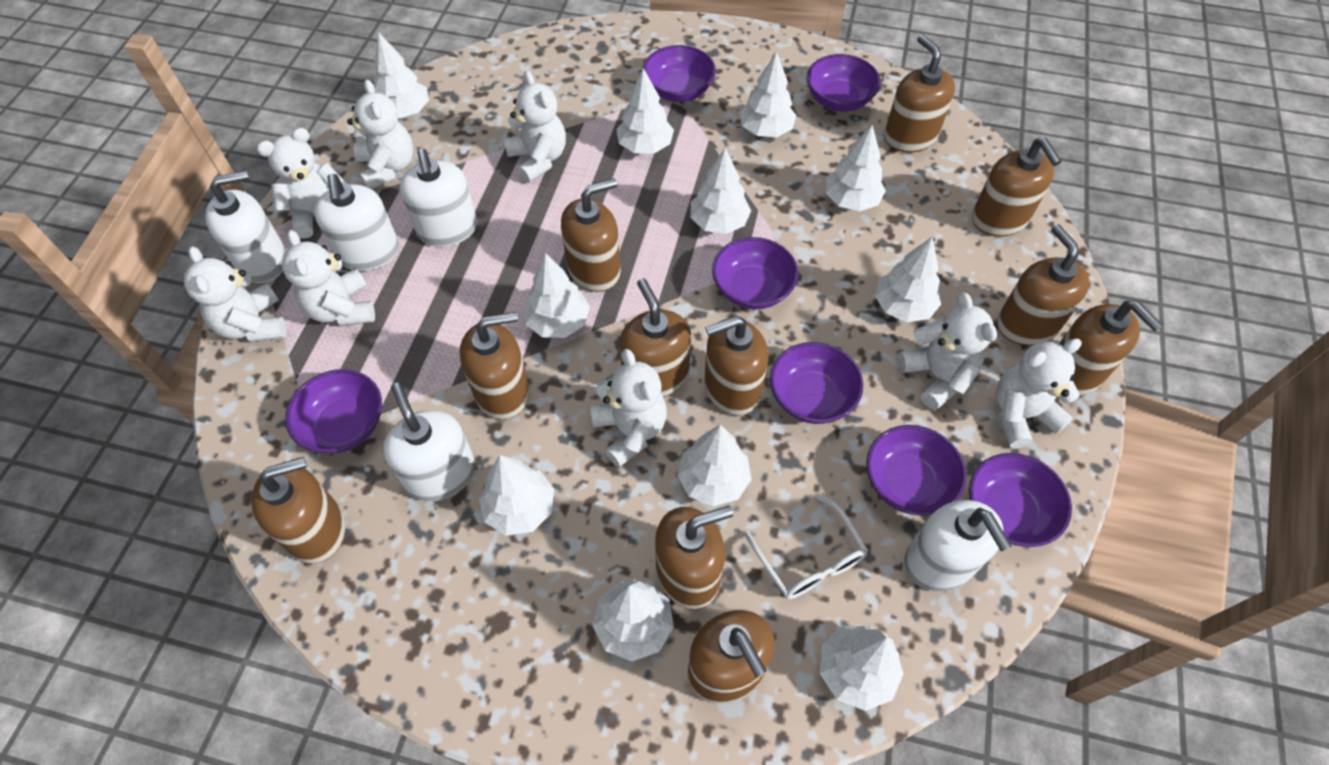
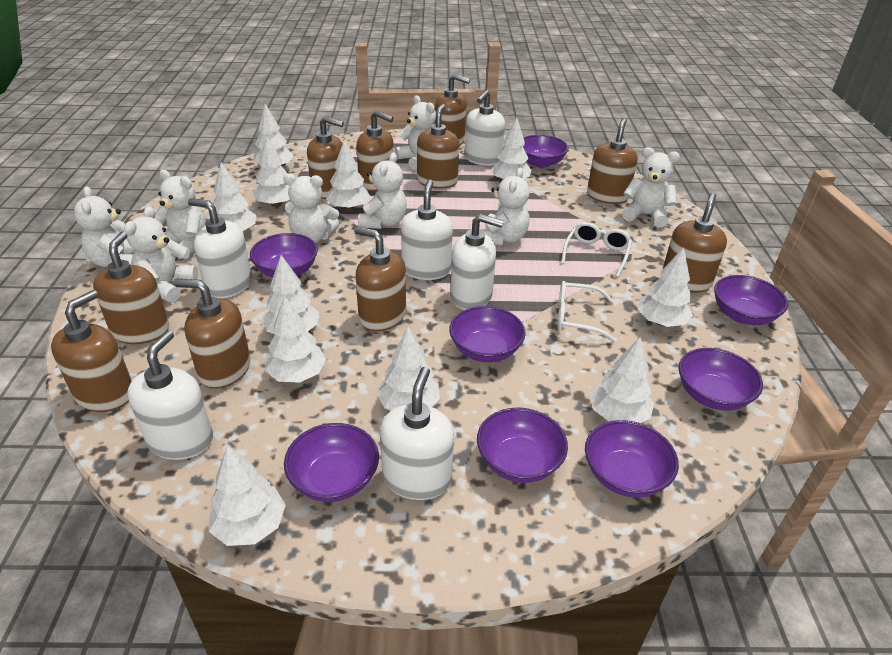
brown soap dispenser: 11 -> 10
purple bowl: 7 -> 8
white glasses: 1 -> 2
white soap dispenser: 5 -> 6

